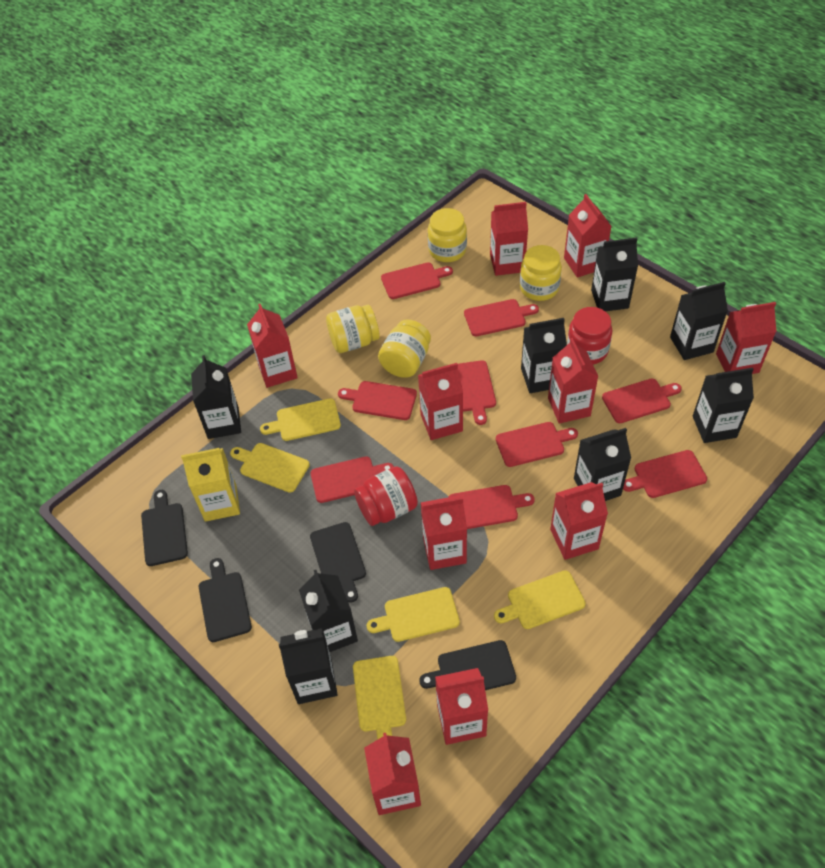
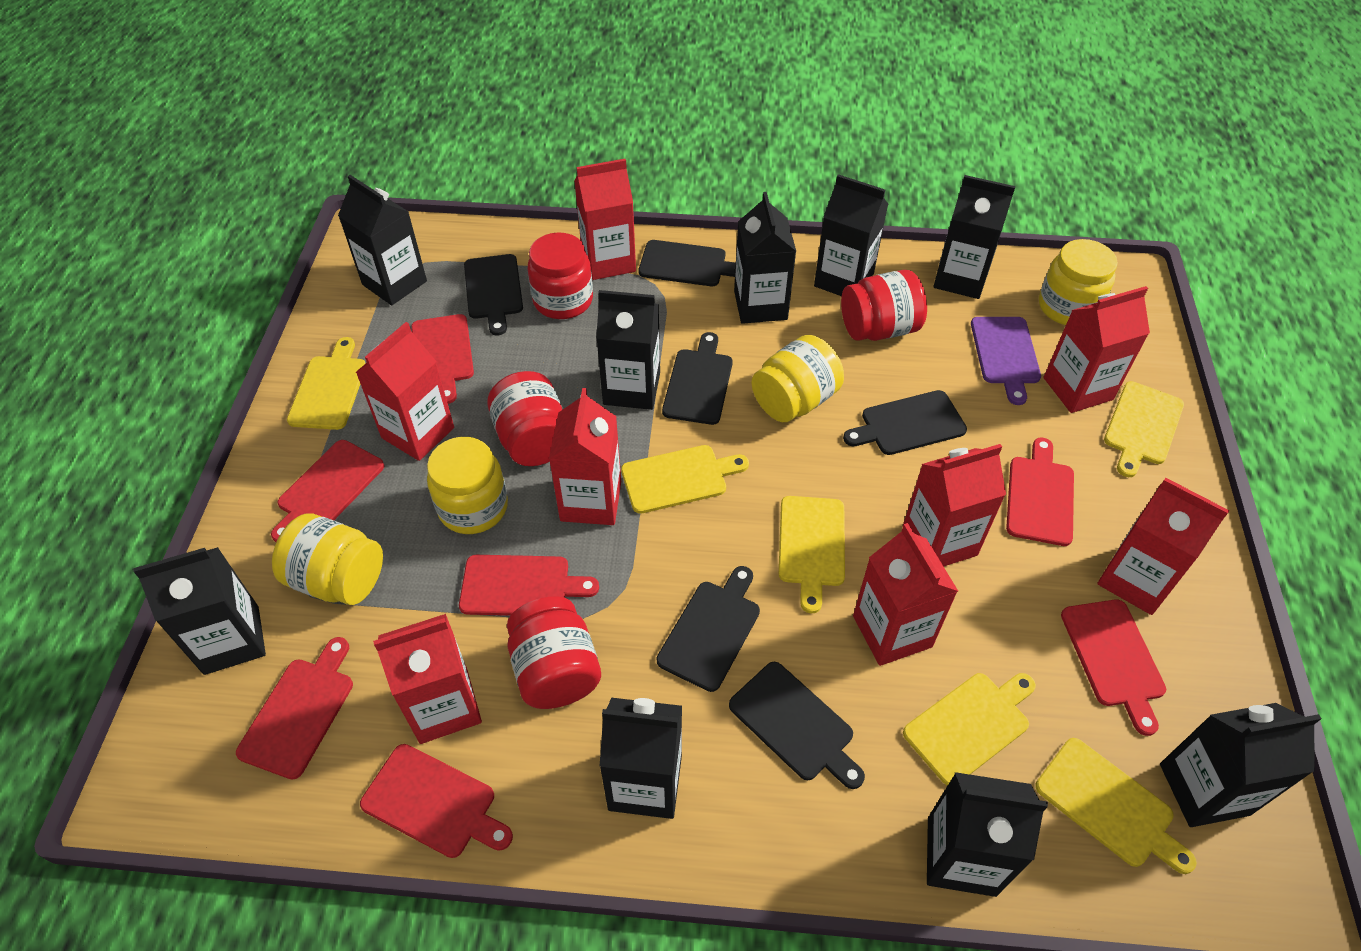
black carton: 8 -> 9
black cutting board: 4 -> 6
purple cutting board: 0 -> 1
red carton: 10 -> 8
red cutting board: 9 -> 7
red jar: 2 -> 4
yellow carton: 1 -> 0
yellow cutting board: 5 -> 6

